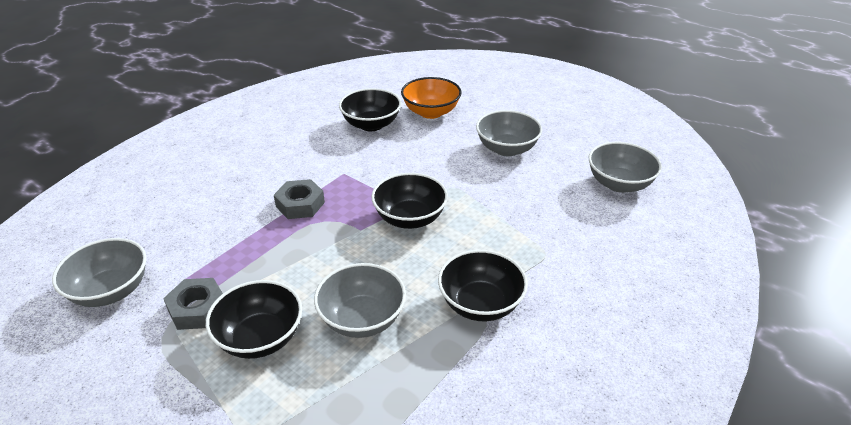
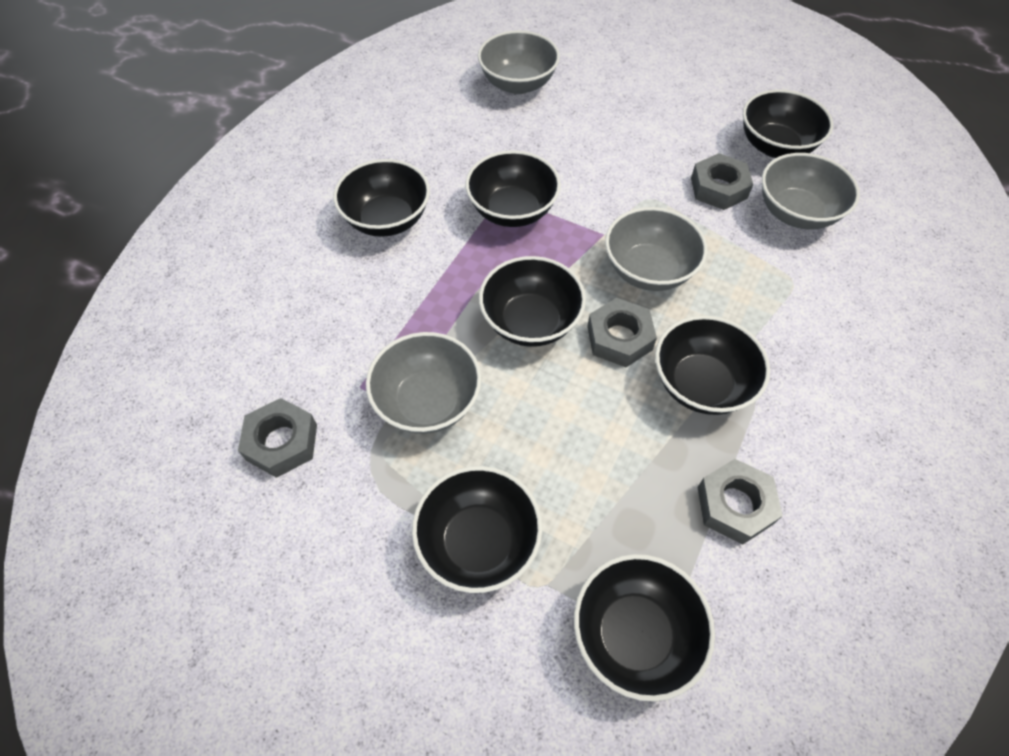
black bowl: 4 -> 7
grey nut: 2 -> 4
orange bowl: 1 -> 0

